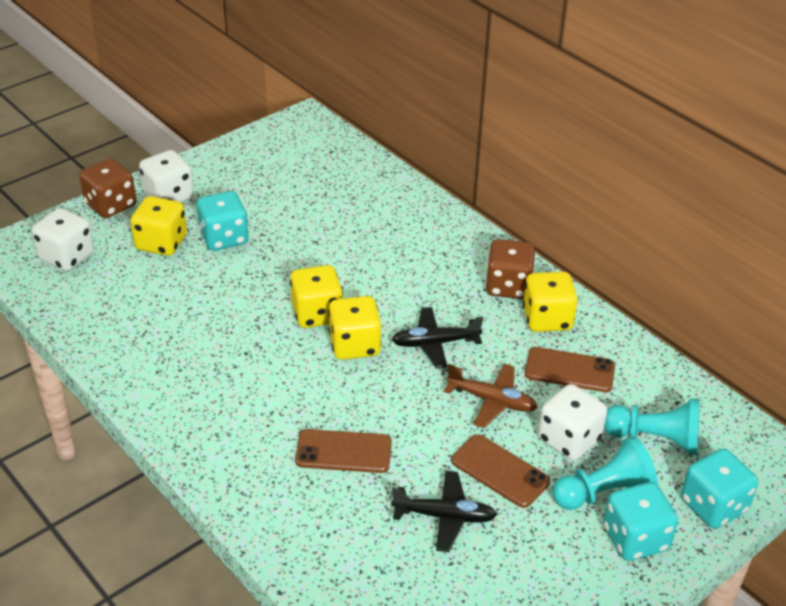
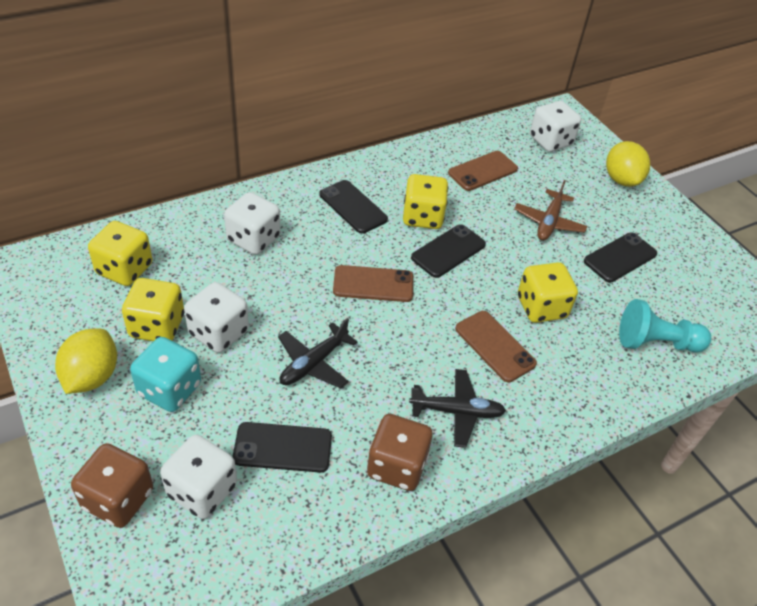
black phone: 0 -> 4
turquoise dice: 3 -> 1
turquoise pawn: 2 -> 1
white dice: 3 -> 4
yellow lemon: 0 -> 2

